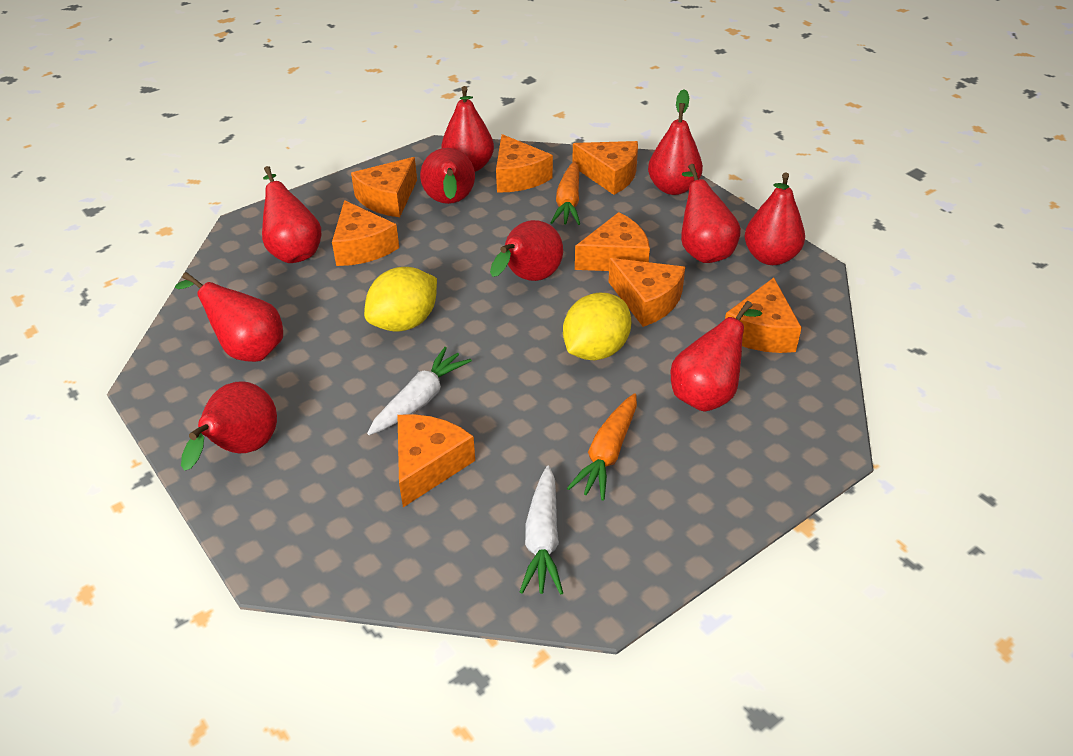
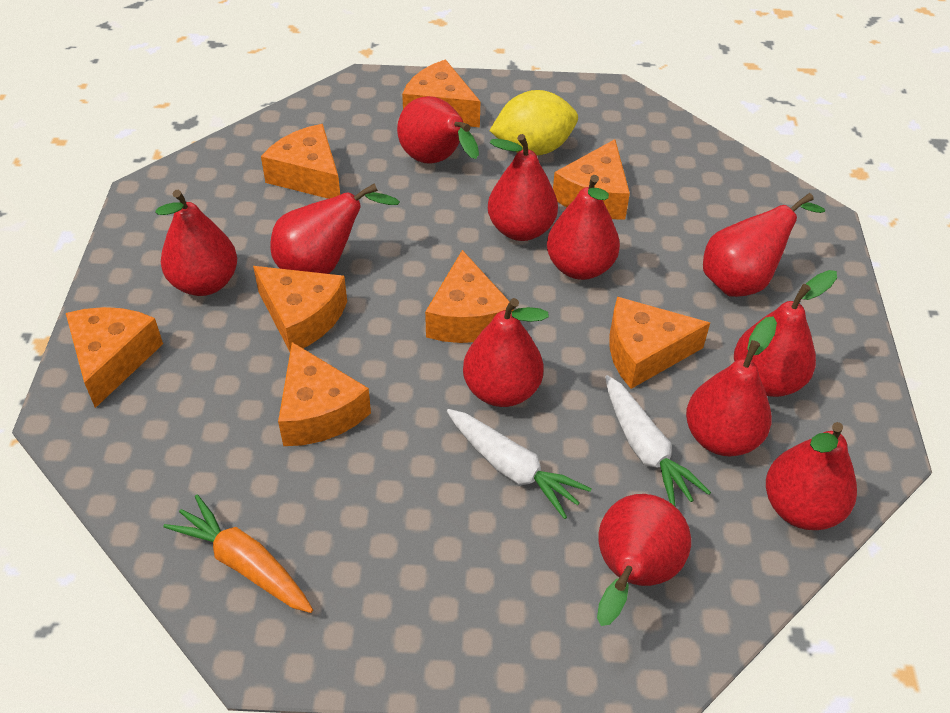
orange carrot: 2 -> 1
red pear: 10 -> 11
yellow lemon: 2 -> 1

